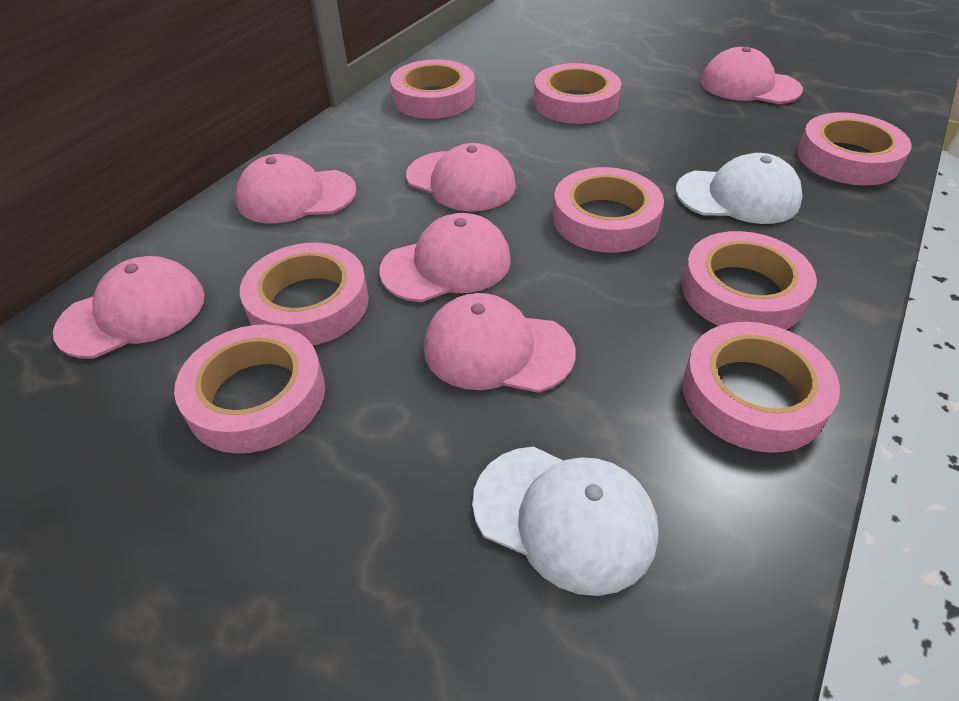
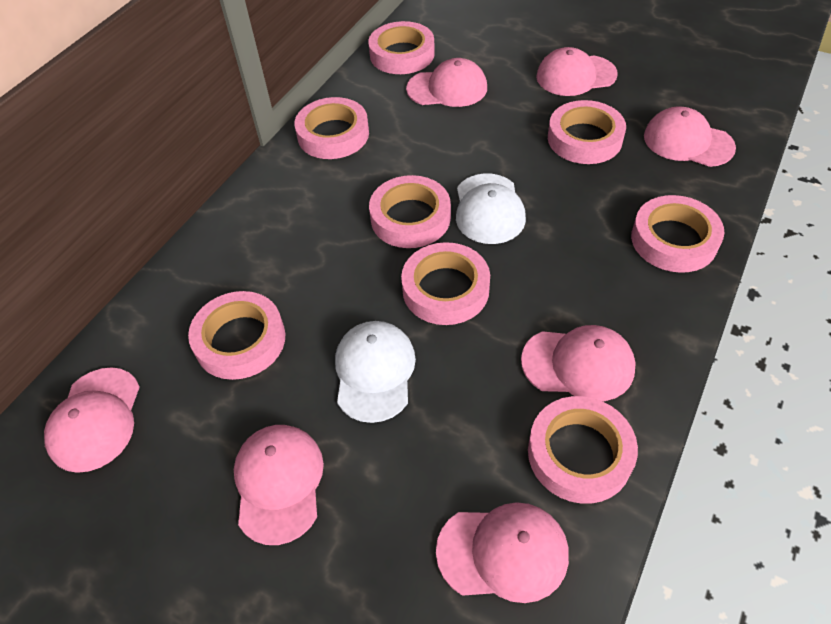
pink cap: 6 -> 7

